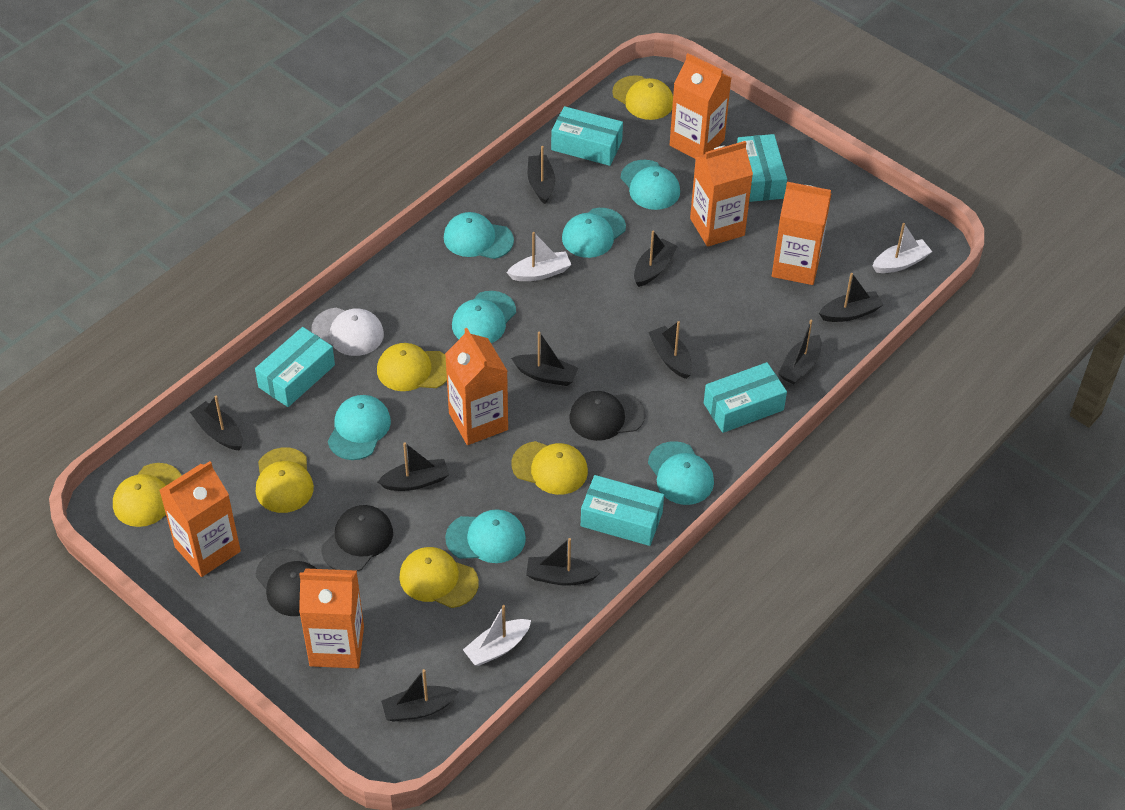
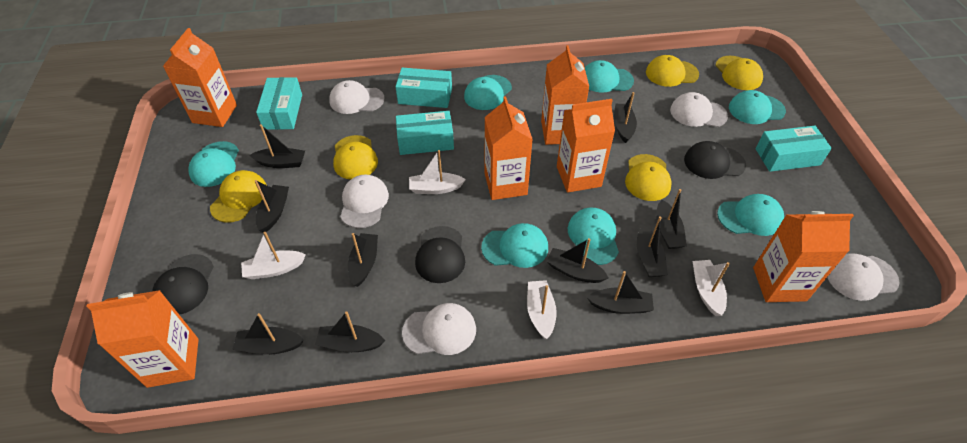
turquoise box: 5 -> 4
white boat: 3 -> 4
white cap: 1 -> 5
yellow cap: 6 -> 5

